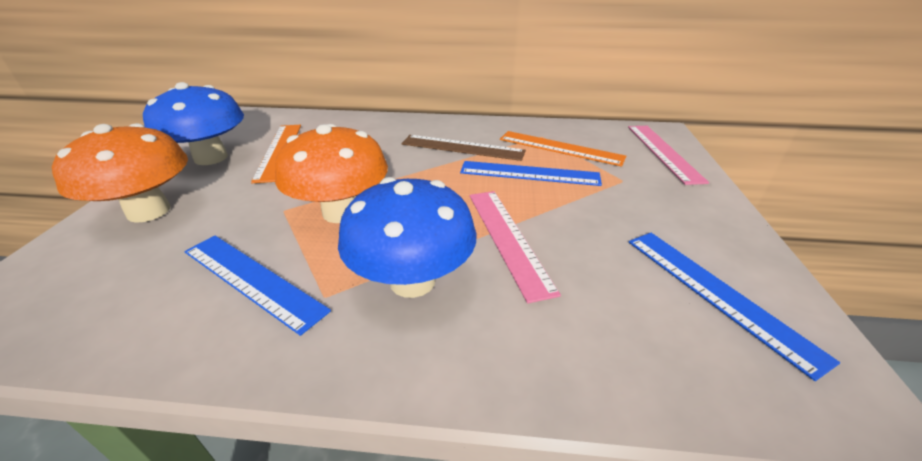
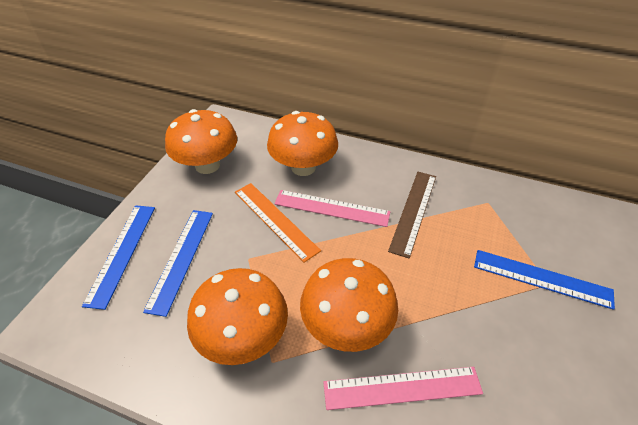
blue mushroom: 2 -> 0
orange mushroom: 2 -> 4
orange ruler: 2 -> 1

